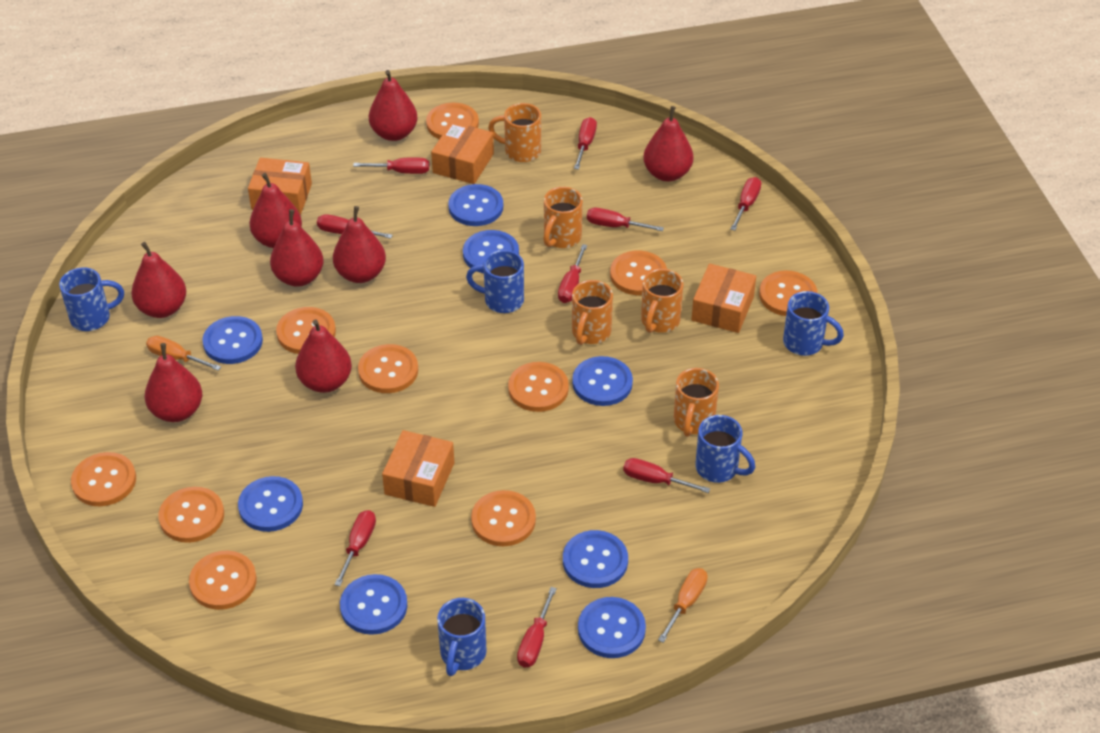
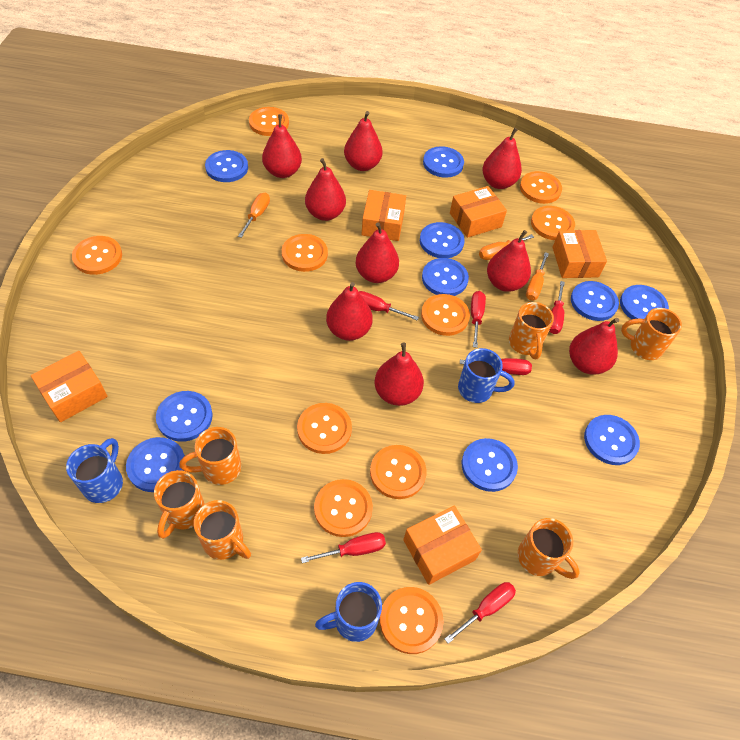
blue button: 8 -> 10
blue mug: 5 -> 3
orange box: 4 -> 5
orange mug: 5 -> 6
orange screwdriver: 2 -> 3
red pear: 8 -> 9
red screwdriver: 9 -> 6

